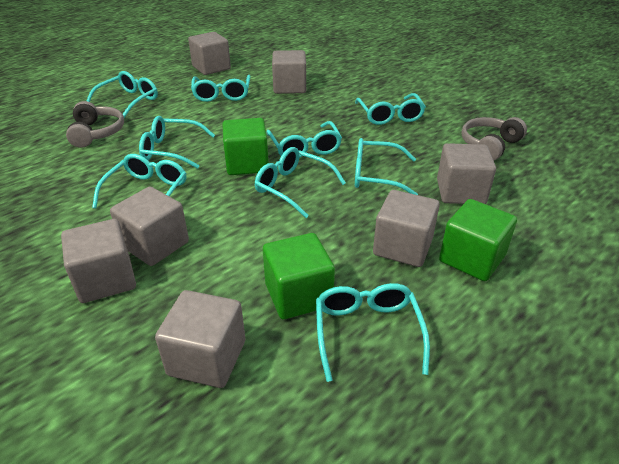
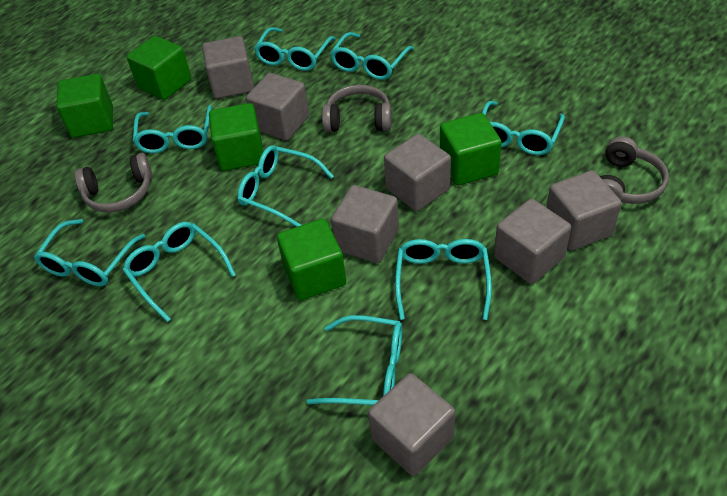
green cube: 3 -> 5
grey headphones: 2 -> 3

